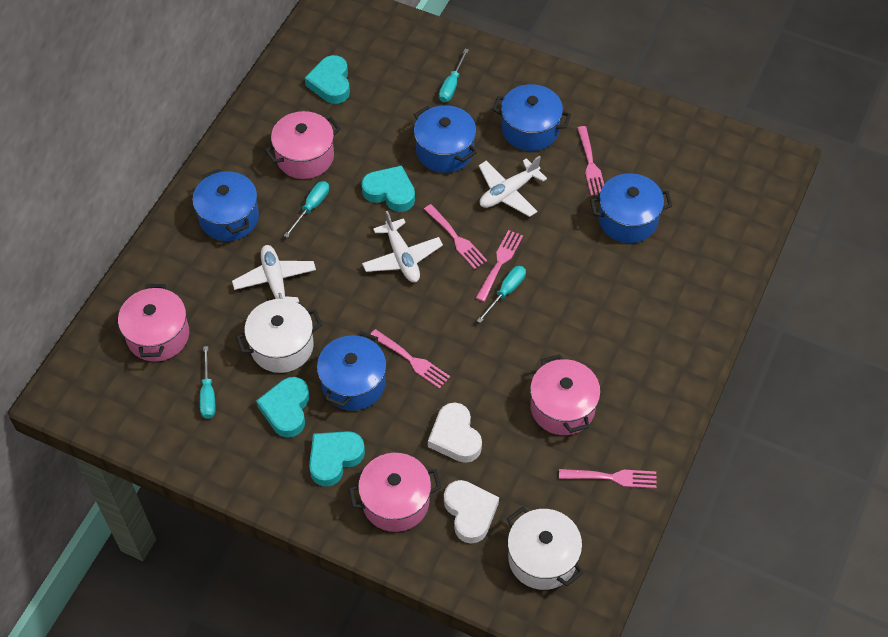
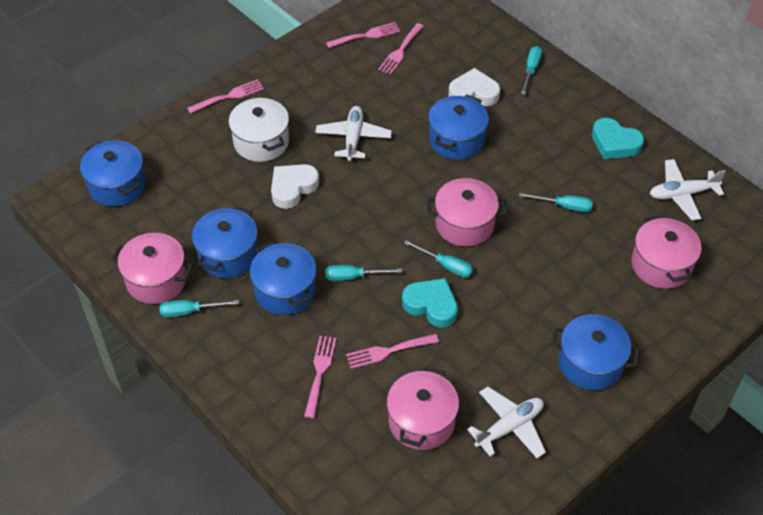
turquoise heart: 4 -> 2
turquoise screwdriver: 4 -> 5
white pot: 2 -> 1

